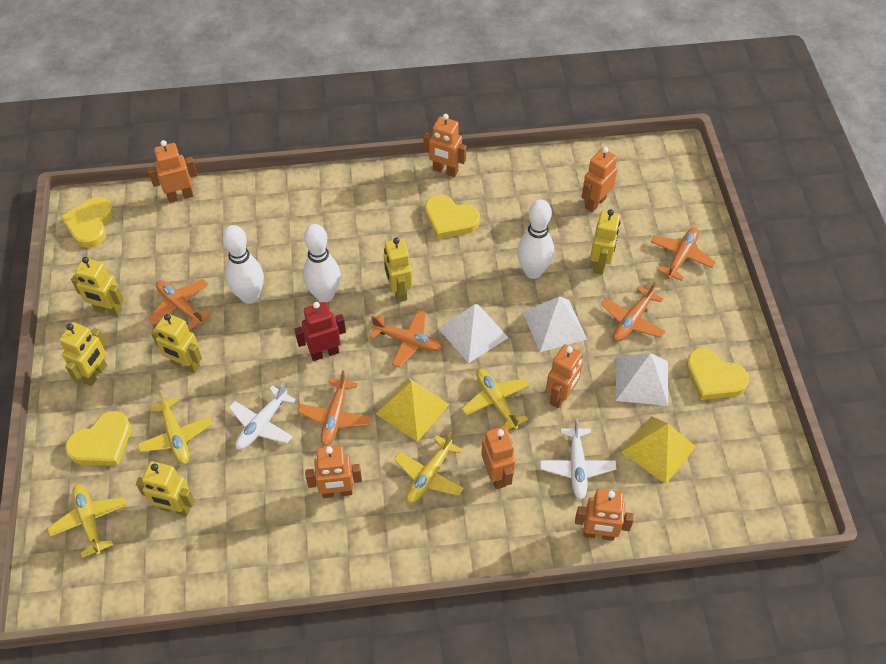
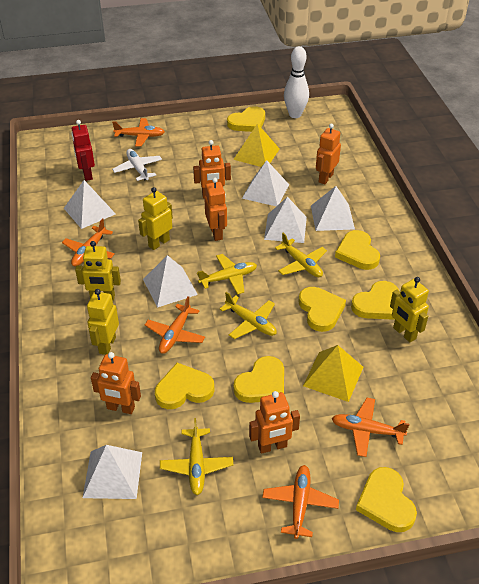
orange robot: 7 -> 5
white bowling pin: 3 -> 1
white plane: 2 -> 1
white pyramid: 3 -> 6
yellow heart: 4 -> 7
yellow robot: 6 -> 4

